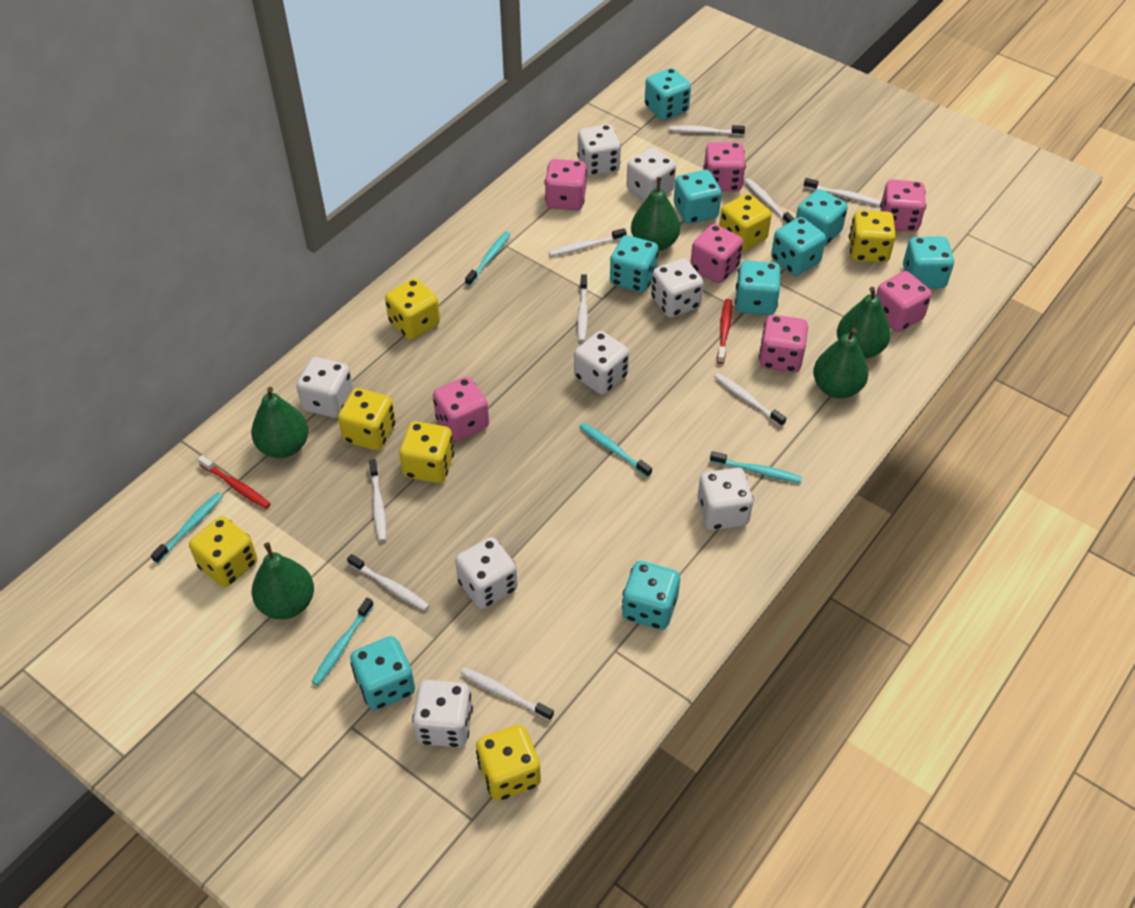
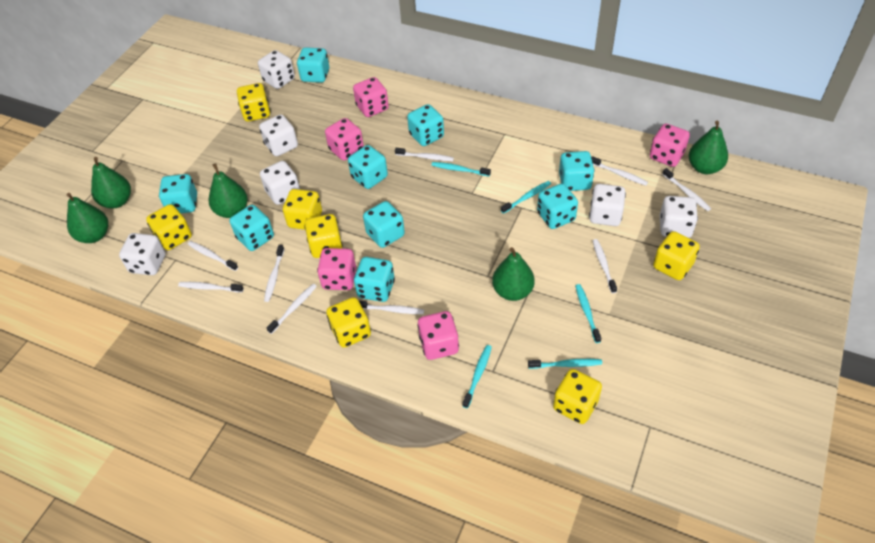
pink dice: 7 -> 5
red toothbrush: 2 -> 0
white dice: 8 -> 6

